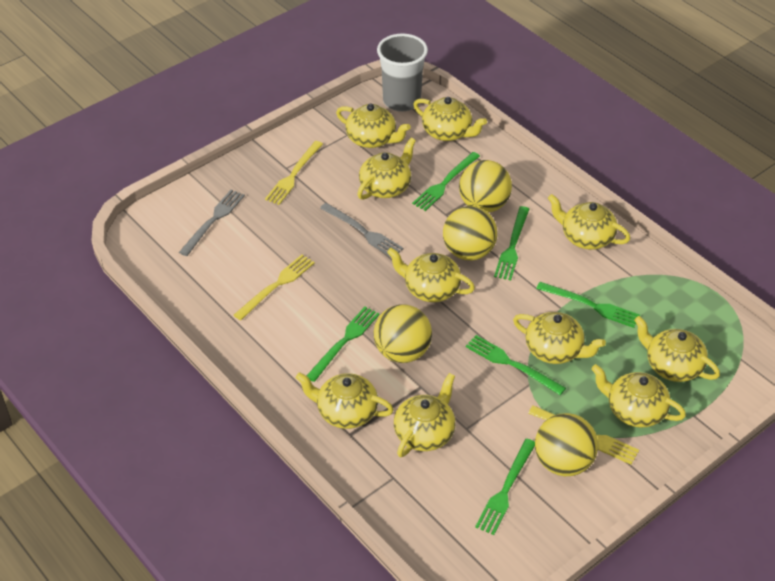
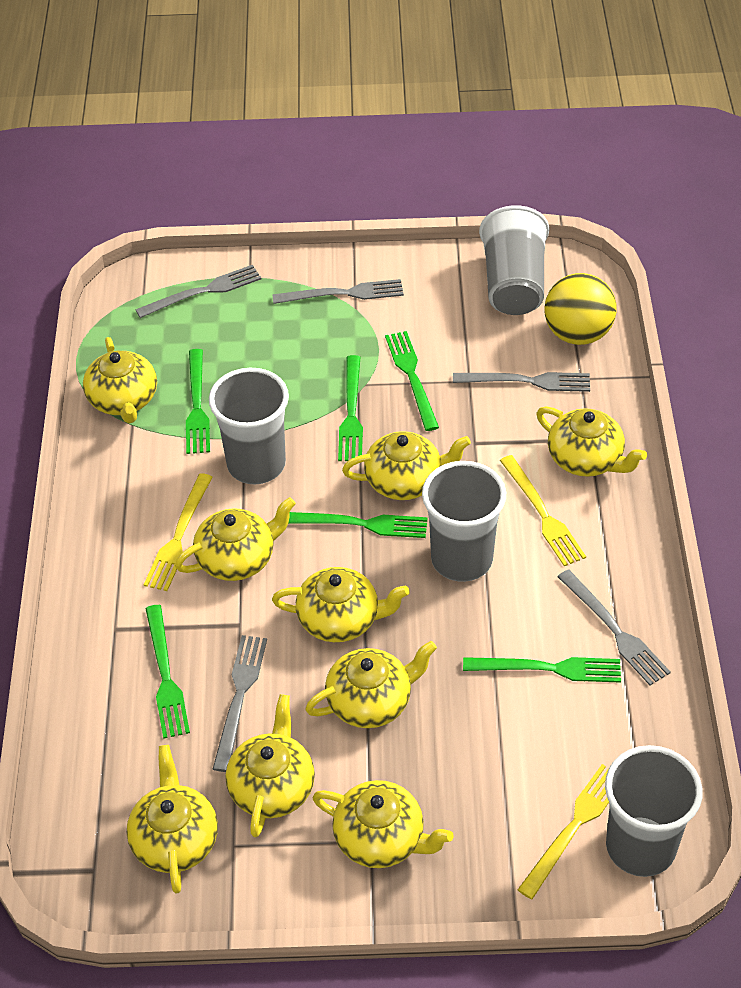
grey cup: 1 -> 4
grey fork: 2 -> 5
yellow ball: 4 -> 1
yellow teapot: 10 -> 9

